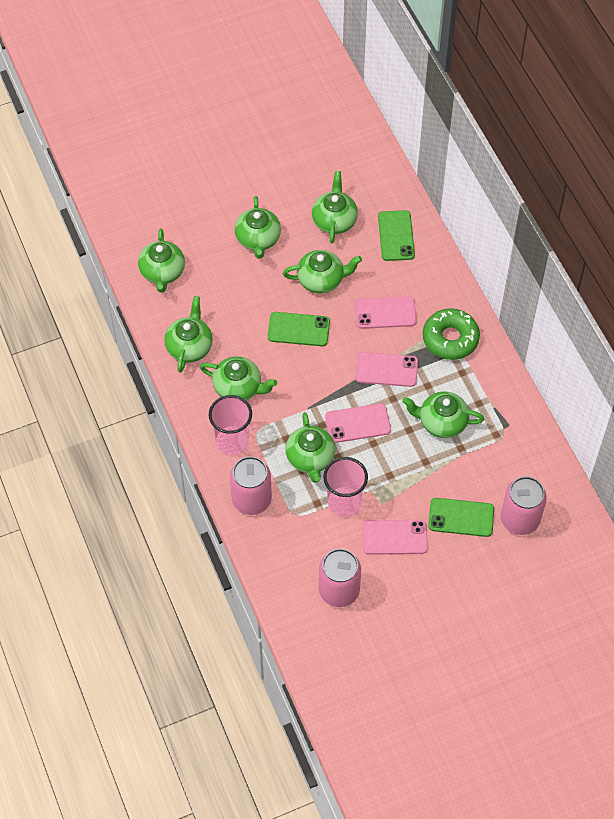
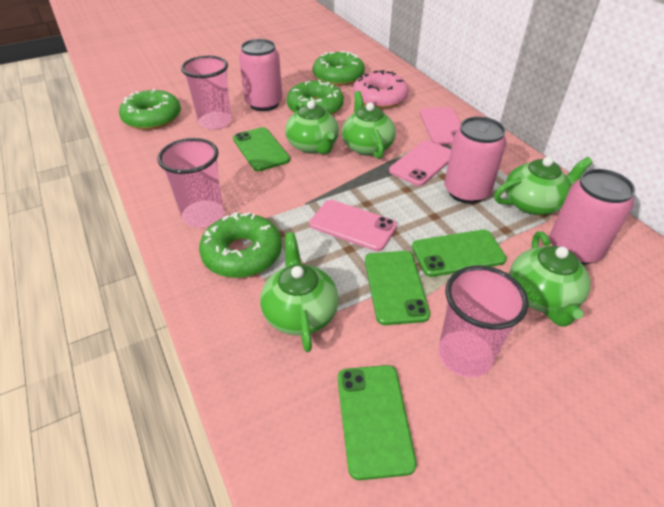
green donut: 1 -> 4
green phone: 3 -> 4
green teapot: 8 -> 5
pink cup: 2 -> 3
pink donut: 0 -> 1
pink phone: 4 -> 3

